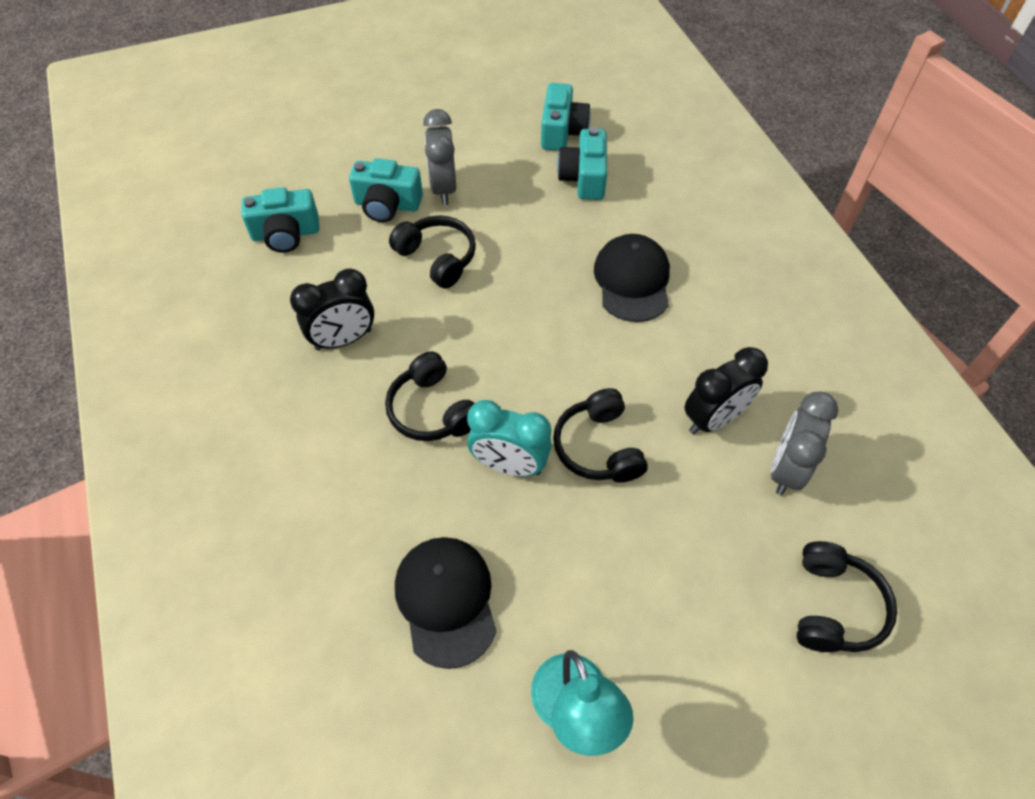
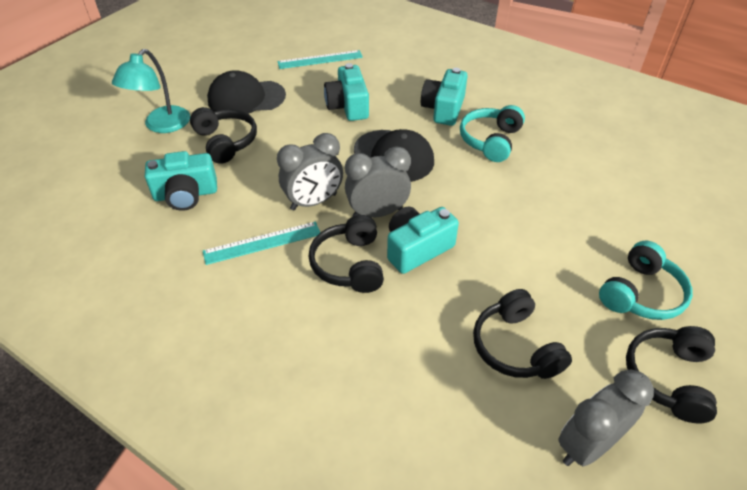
black clock: 2 -> 0
grey clock: 2 -> 3
turquoise clock: 1 -> 0
turquoise headphones: 0 -> 2
turquoise ruler: 0 -> 2

